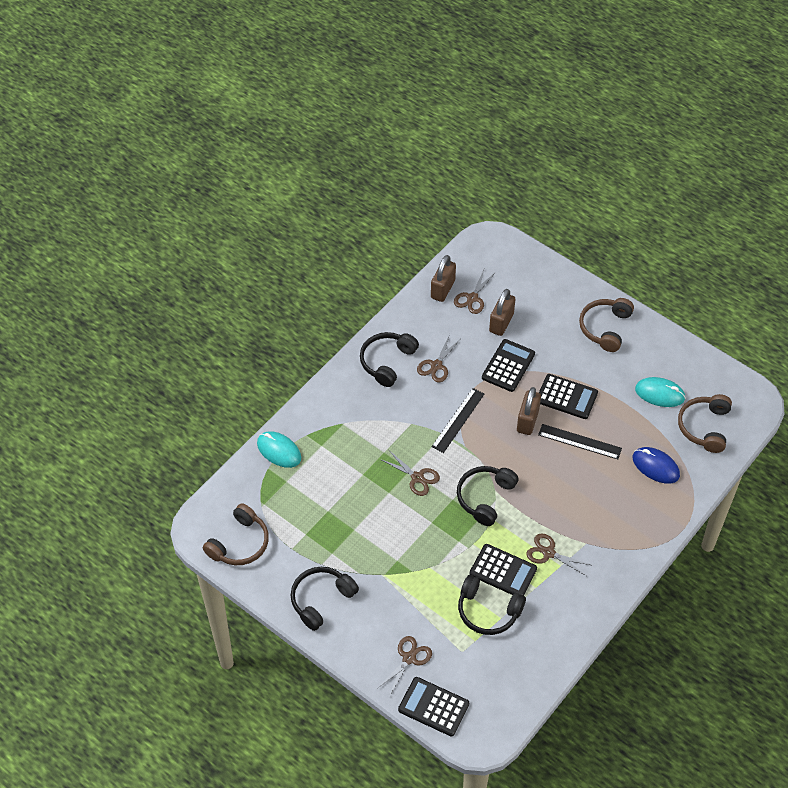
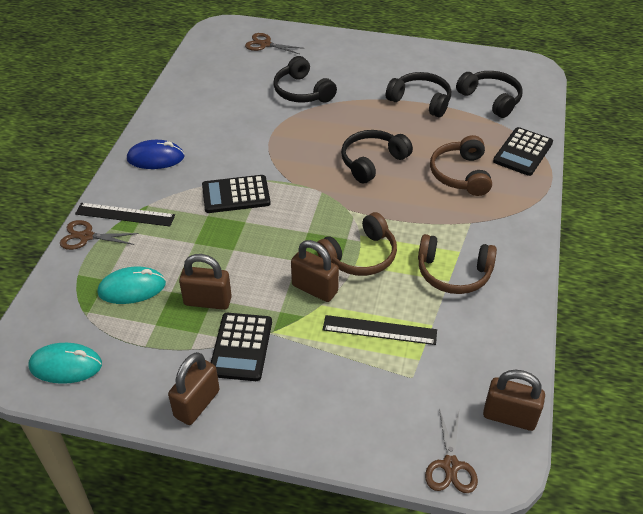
black calculator: 4 -> 3
brown padlock: 3 -> 4
brown scissors: 5 -> 3

